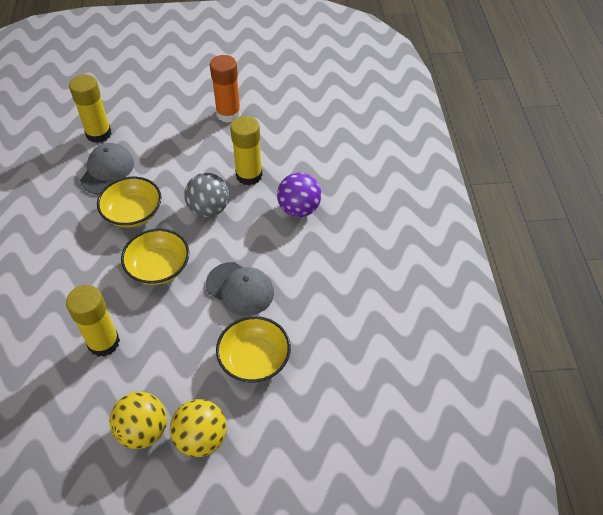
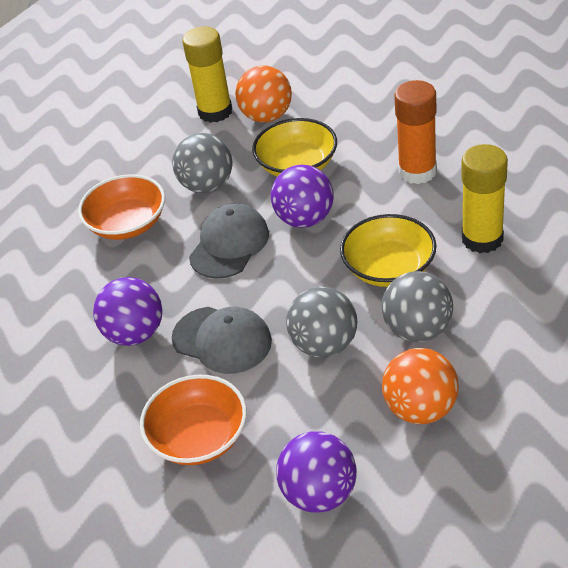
grey ball: 1 -> 3
orange ball: 0 -> 2
orange bowl: 0 -> 2
purple ball: 1 -> 3
yellow ball: 2 -> 0
yellow bowl: 3 -> 2
yellow glue stick: 3 -> 2

